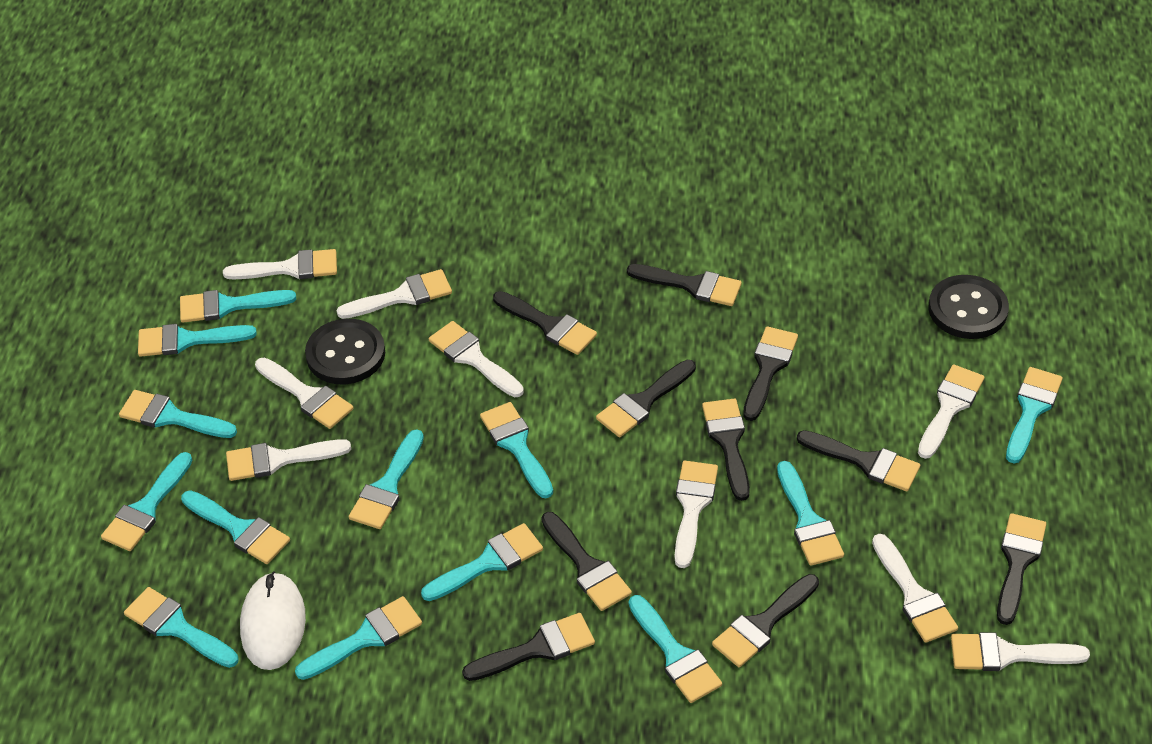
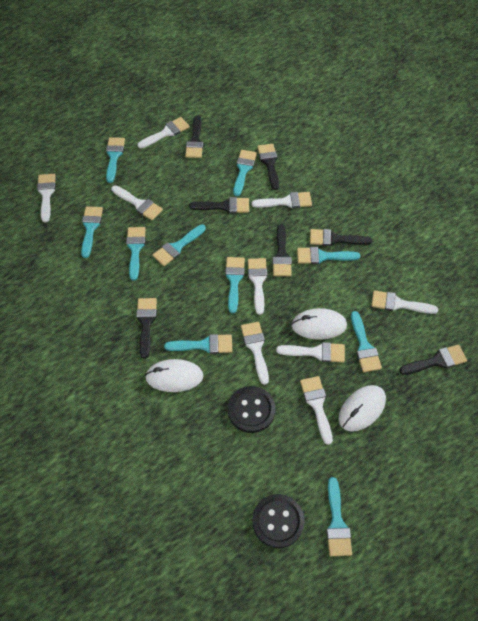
black brush: 10 -> 7
turquoise brush: 13 -> 10
white mouse: 1 -> 3

